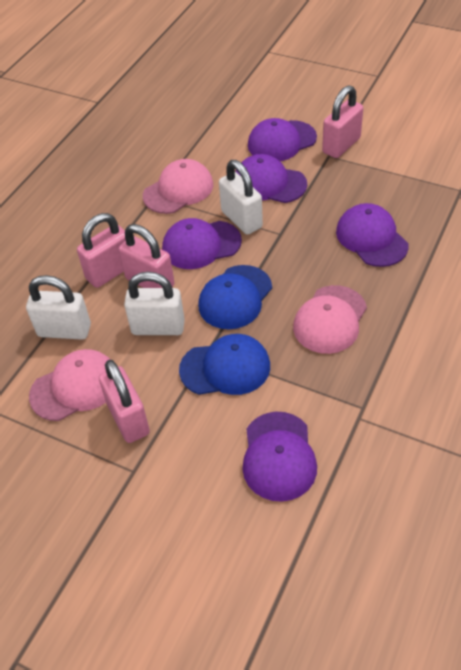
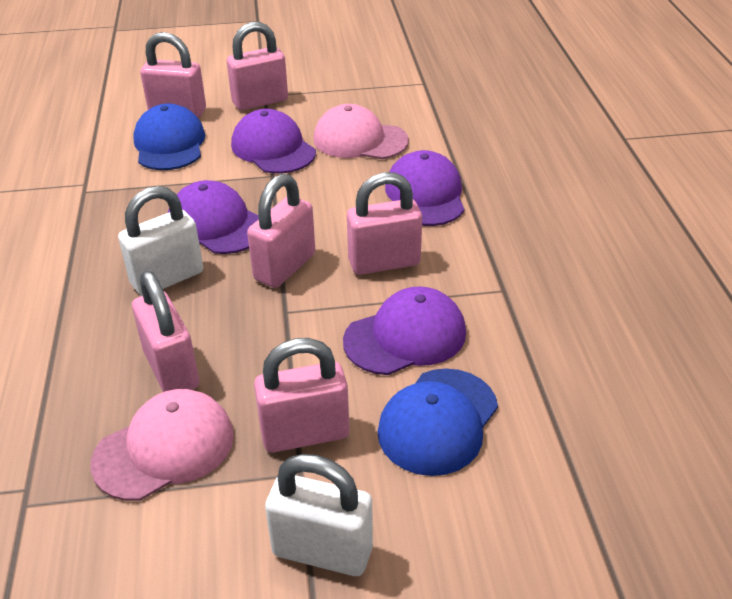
pink cap: 3 -> 2
pink padlock: 4 -> 6
purple cap: 5 -> 4
white padlock: 3 -> 2

